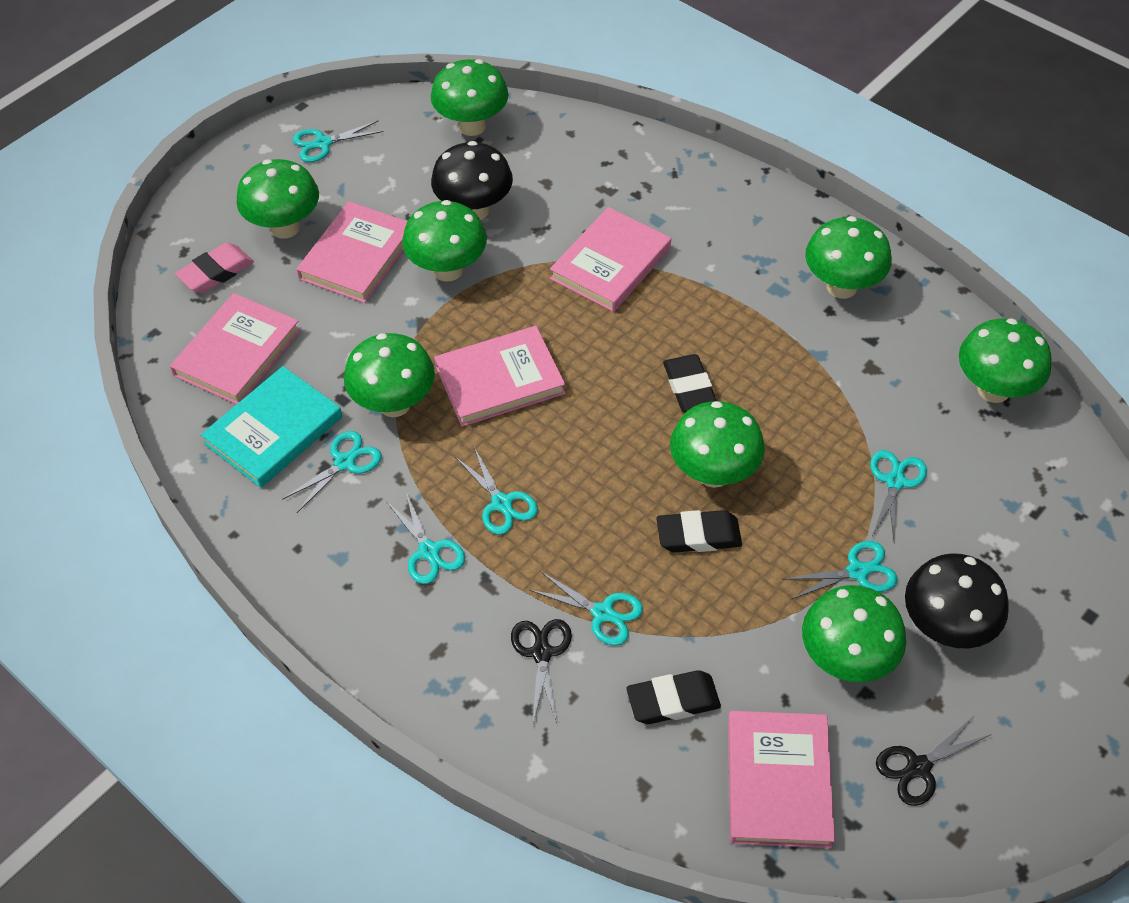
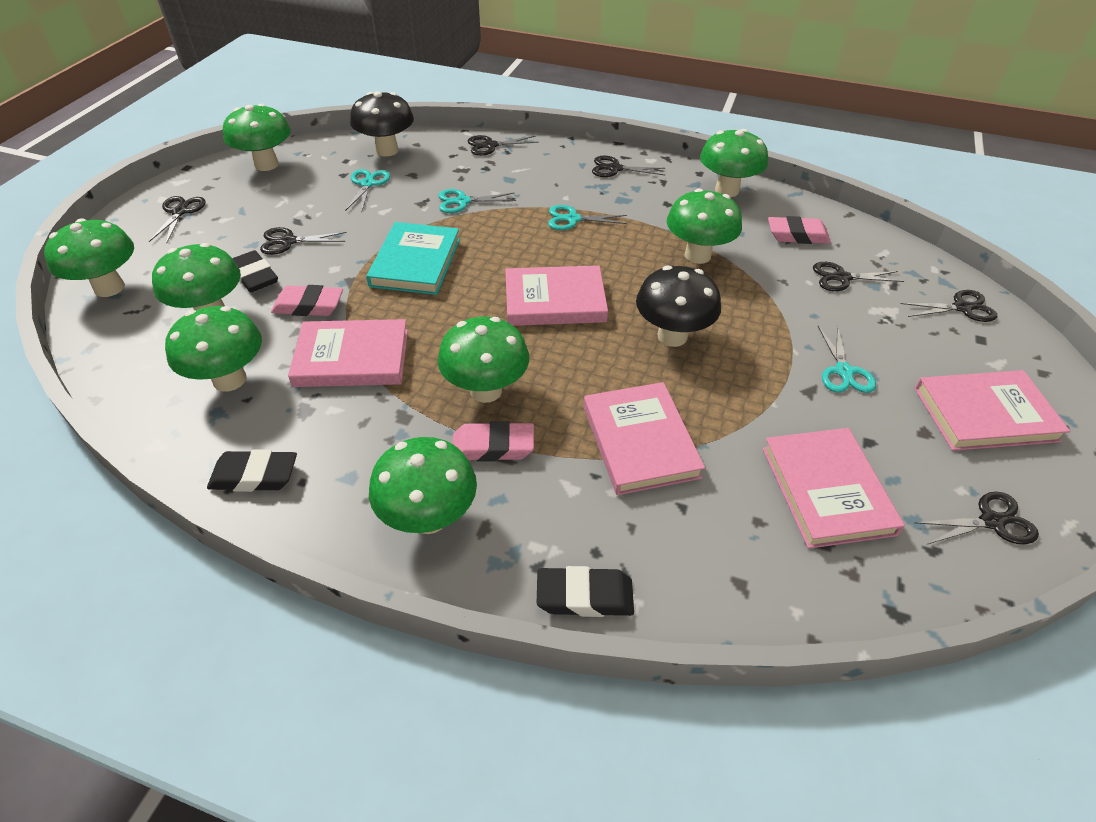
black scissors: 2 -> 7
pink eraser: 1 -> 3
turquoise scissors: 7 -> 4

